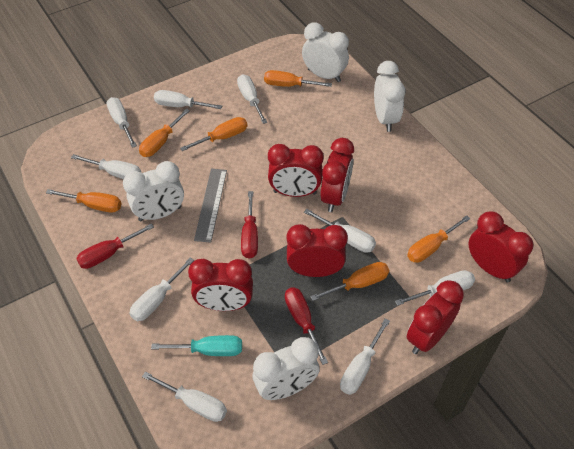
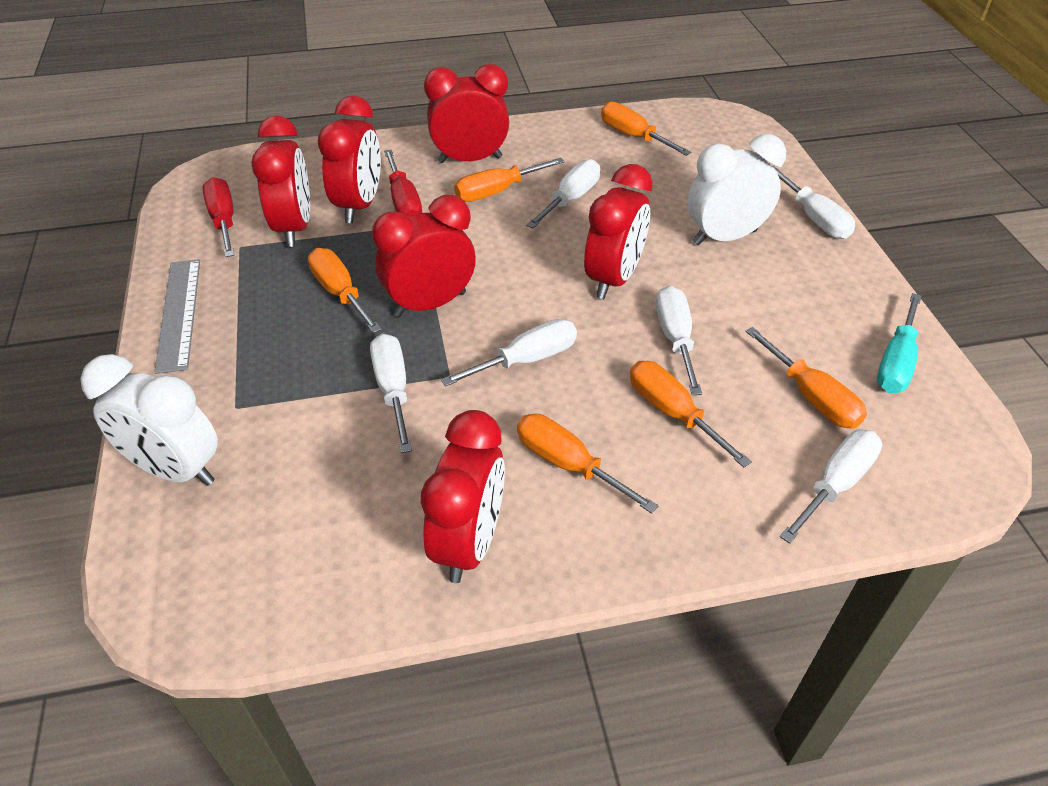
red screwdriver: 3 -> 2
white clock: 4 -> 2
white screwdriver: 9 -> 6

